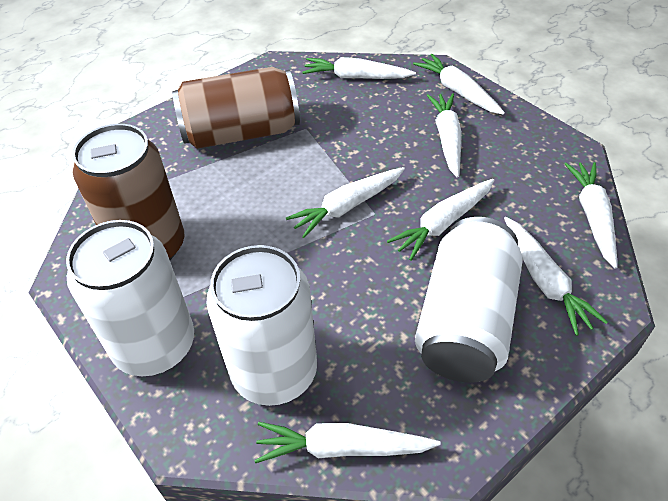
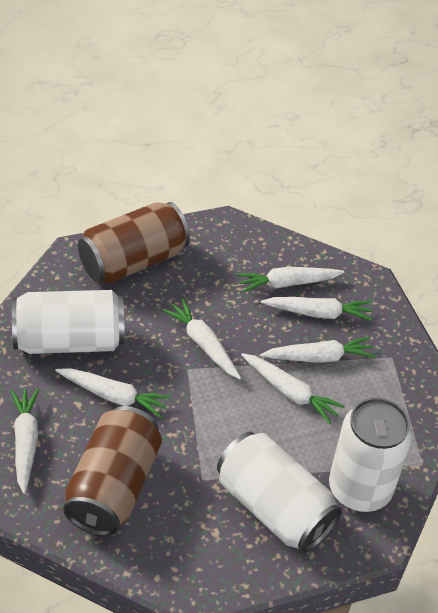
white carrot: 8 -> 7

